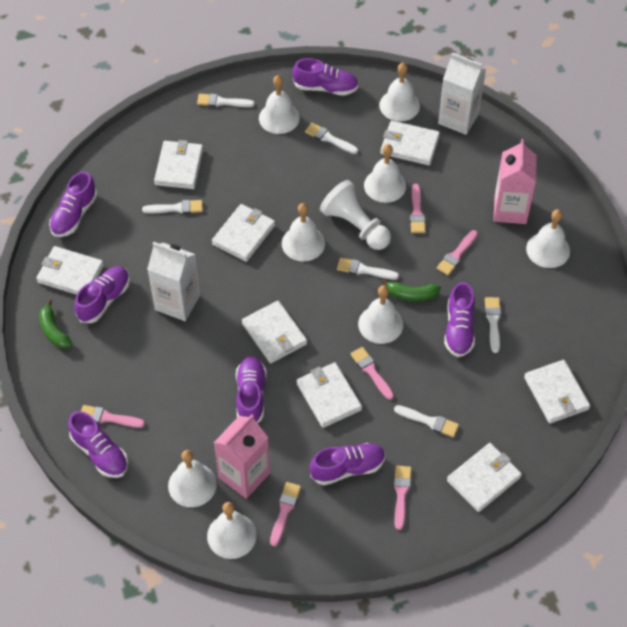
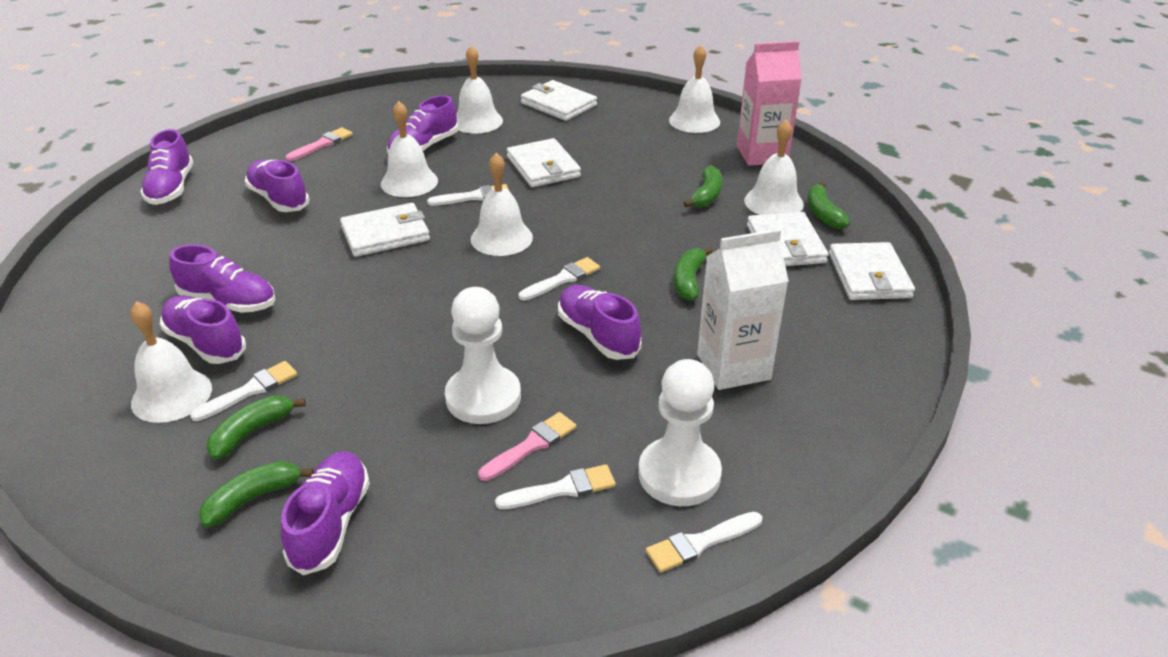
green banana: 2 -> 5
pink brush: 6 -> 2
pink carton: 2 -> 1
white bell: 8 -> 6
white brush: 6 -> 5
white carton: 2 -> 1
white pawn: 1 -> 2
white wallet: 8 -> 5

